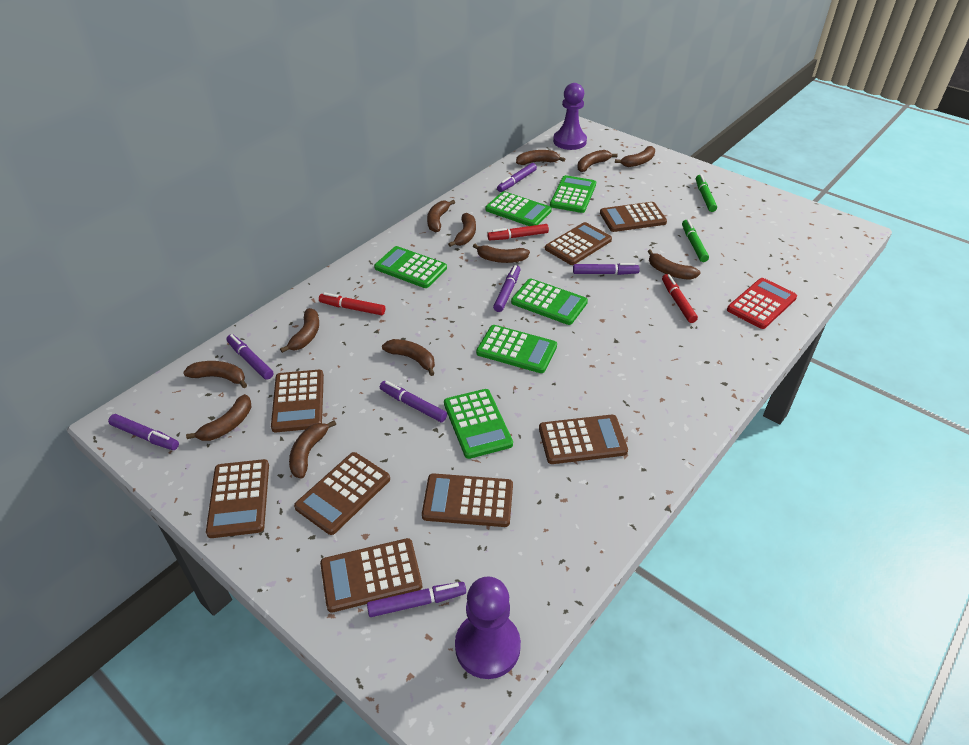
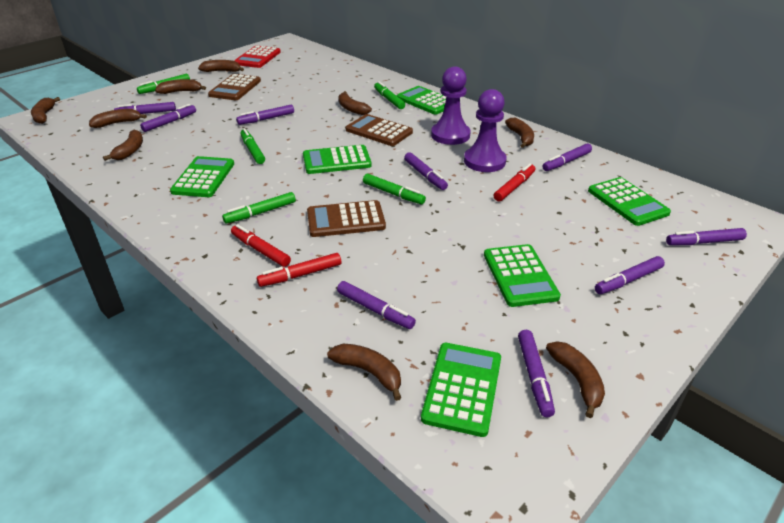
brown banana: 12 -> 9
brown calculator: 8 -> 3
green marker: 2 -> 5
purple marker: 7 -> 9

